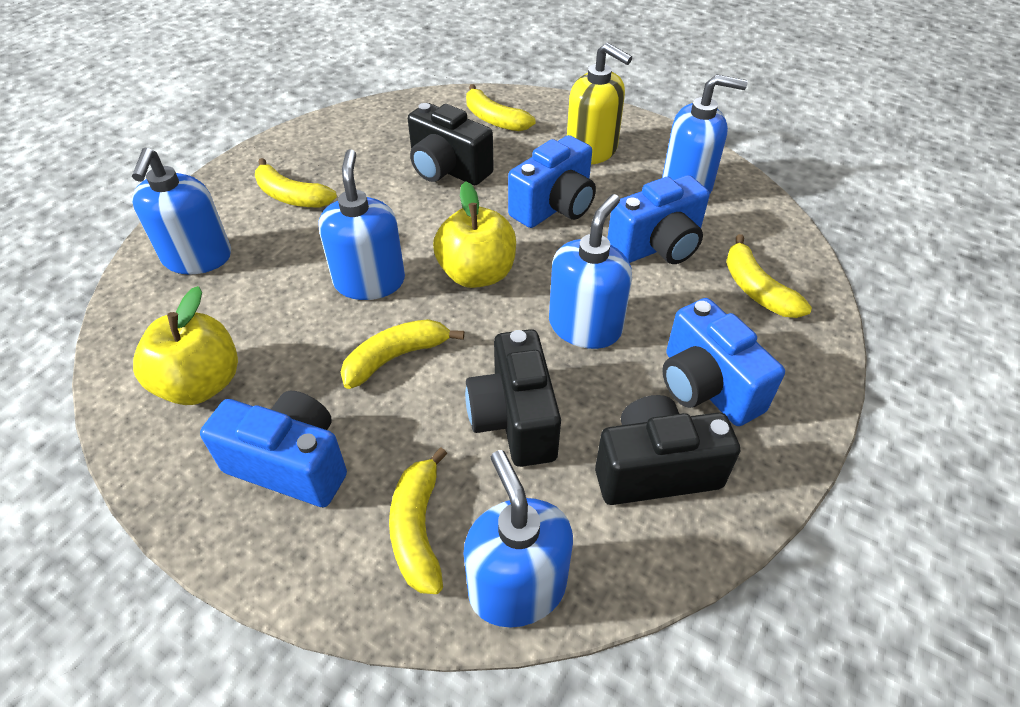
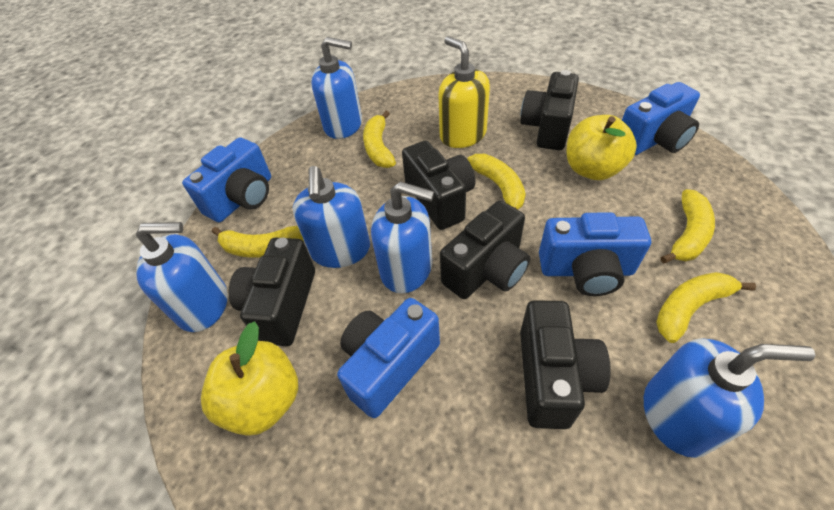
black camera: 3 -> 5

